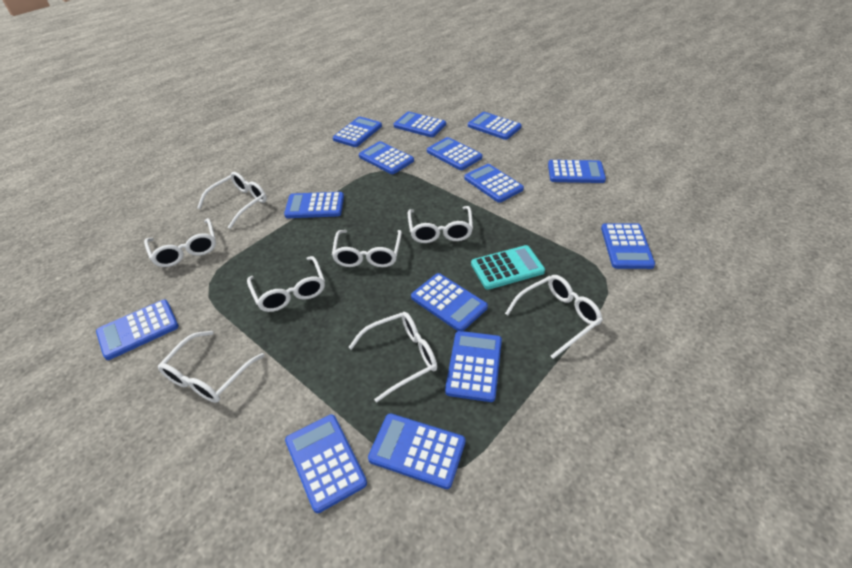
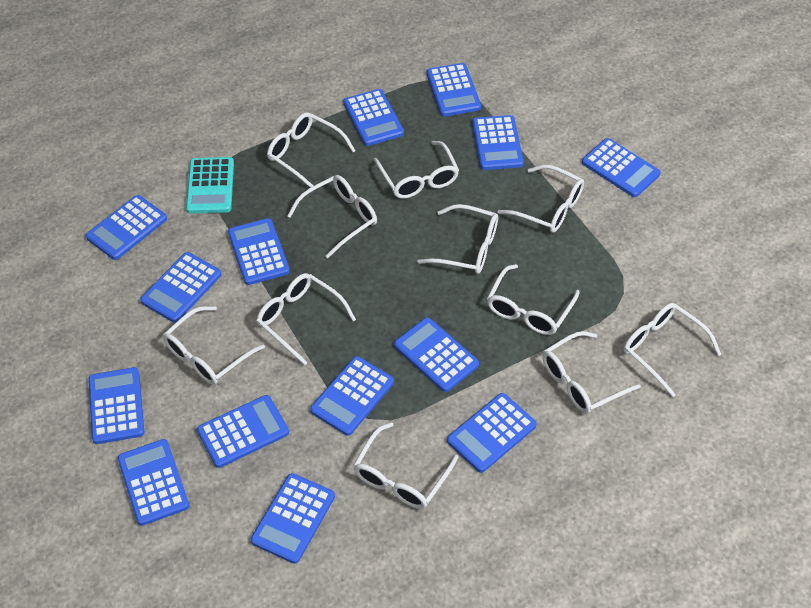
white glasses: 8 -> 11

